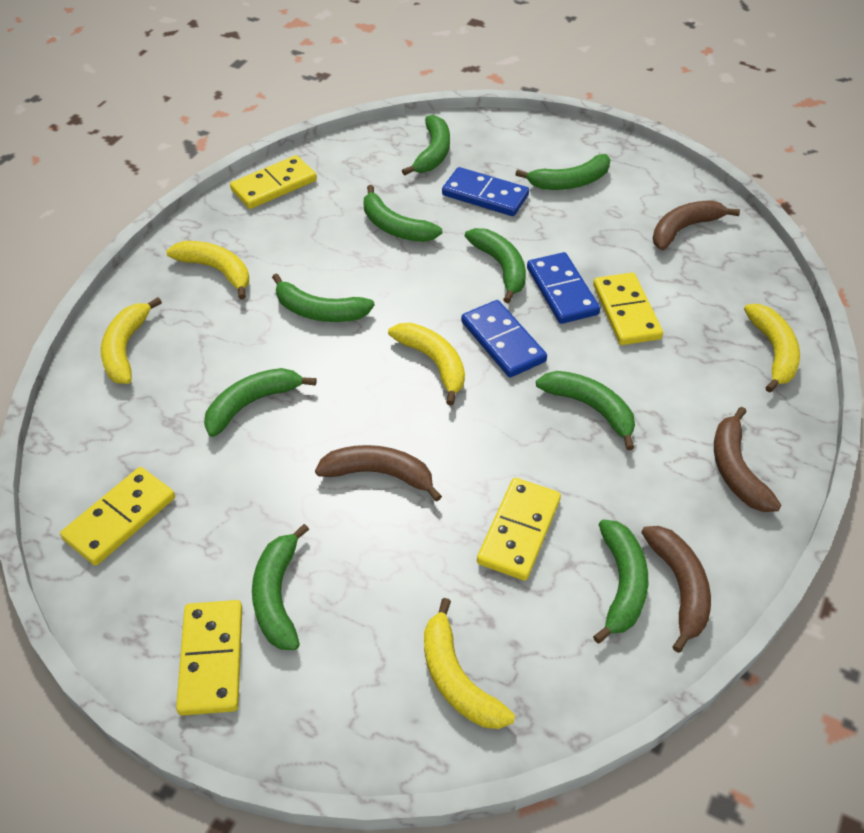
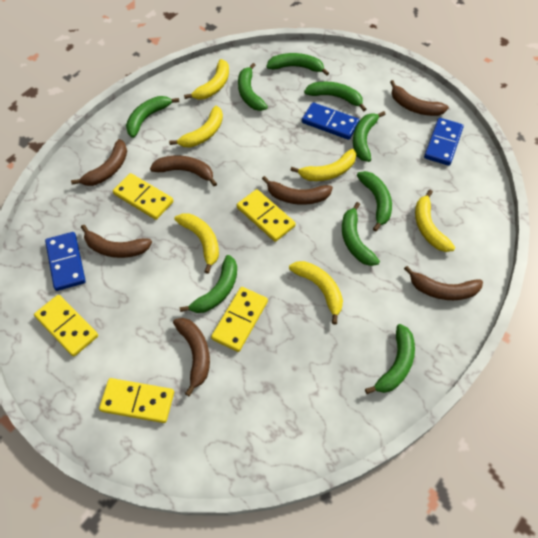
brown banana: 4 -> 7
yellow banana: 5 -> 6

